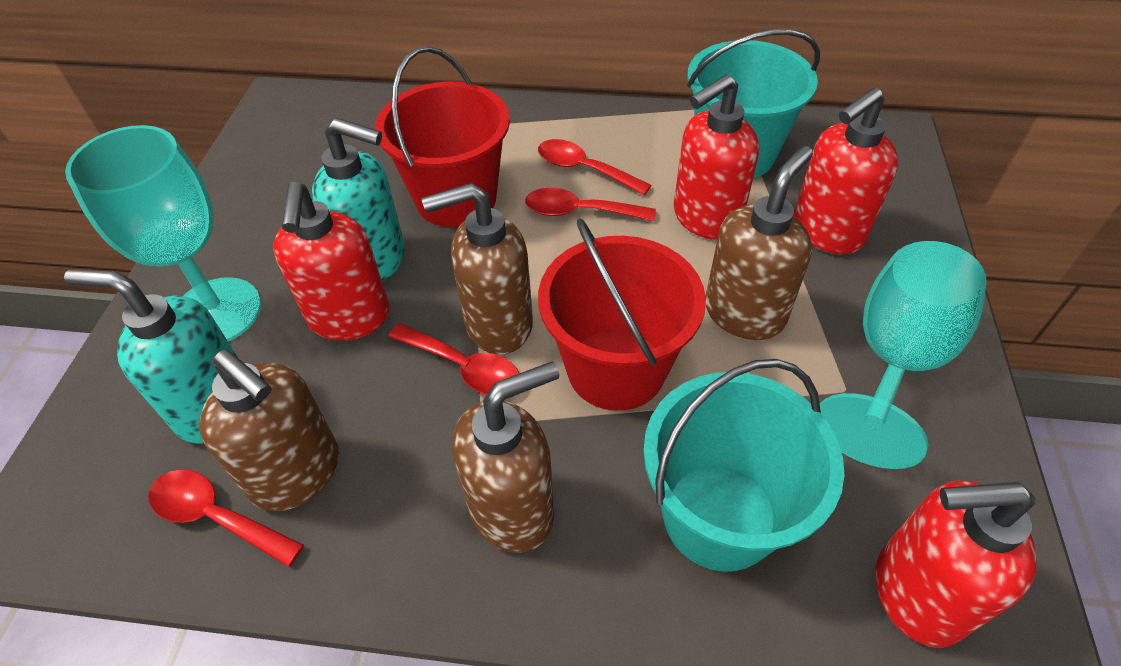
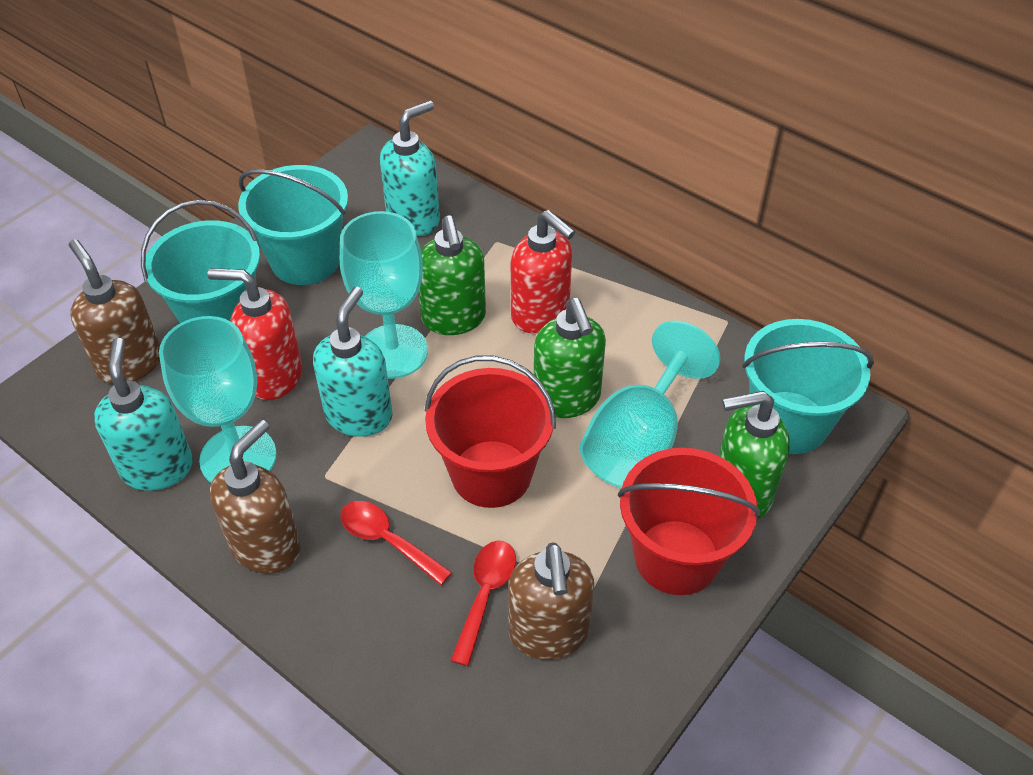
brown soap dispenser: 4 -> 3
green soap dispenser: 0 -> 3
red soap dispenser: 4 -> 2
red spoon: 4 -> 2
turquoise bucket: 2 -> 3
turquoise goblet: 2 -> 3
turquoise soap dispenser: 2 -> 3

